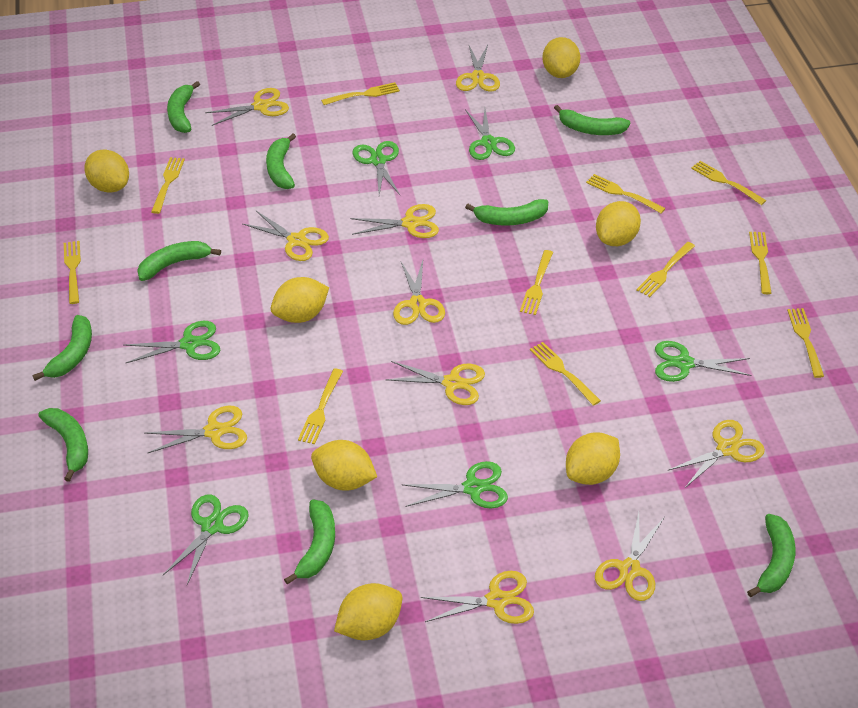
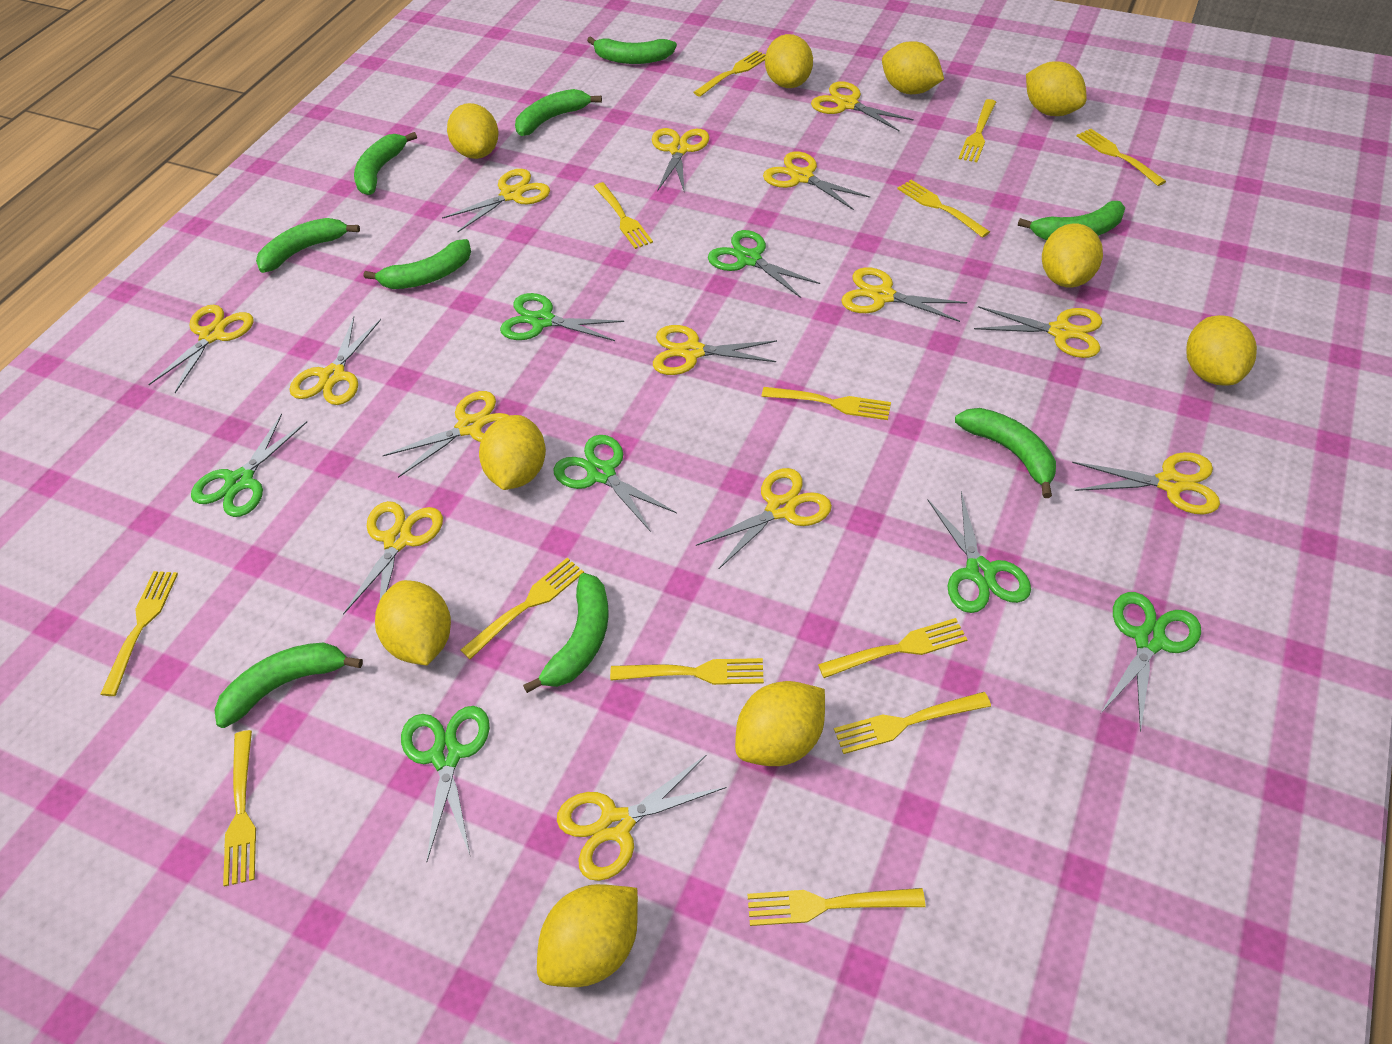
green scissors: 6 -> 7
yellow fork: 11 -> 13
yellow lemon: 7 -> 10
yellow scissors: 10 -> 14

